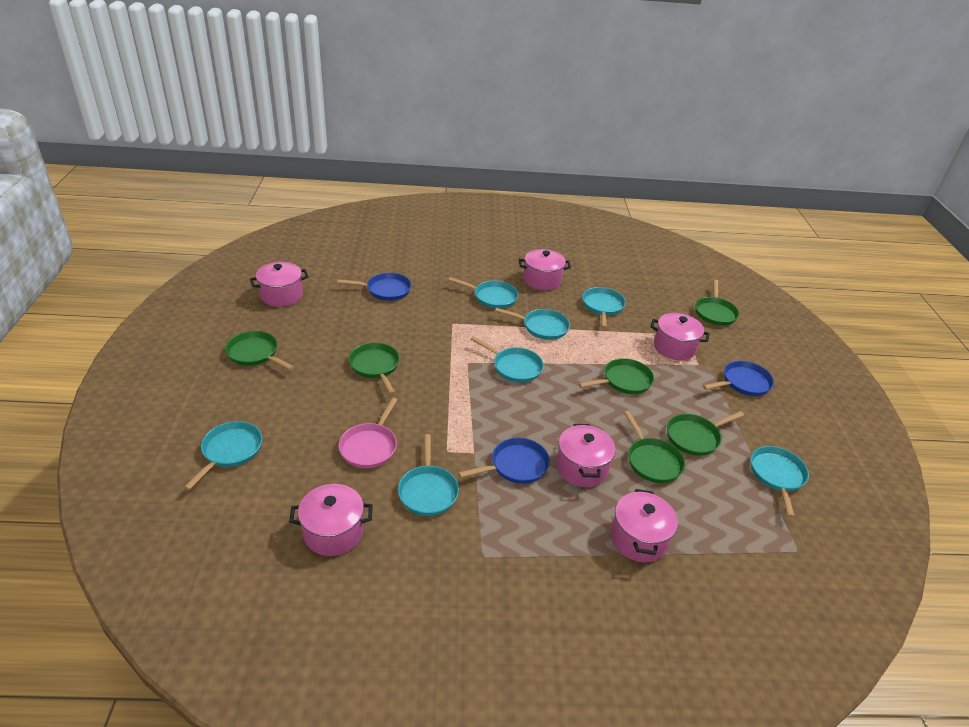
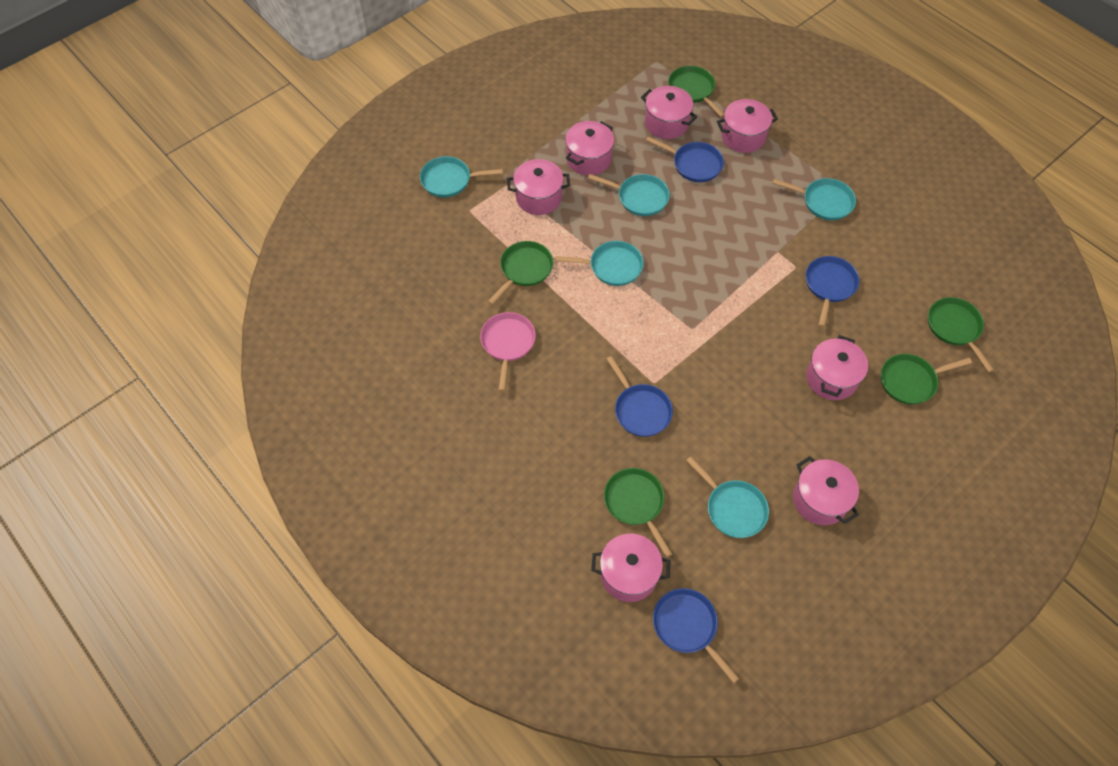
blue pan: 3 -> 4
green pan: 6 -> 5
pink pot: 6 -> 7
turquoise pan: 7 -> 5

